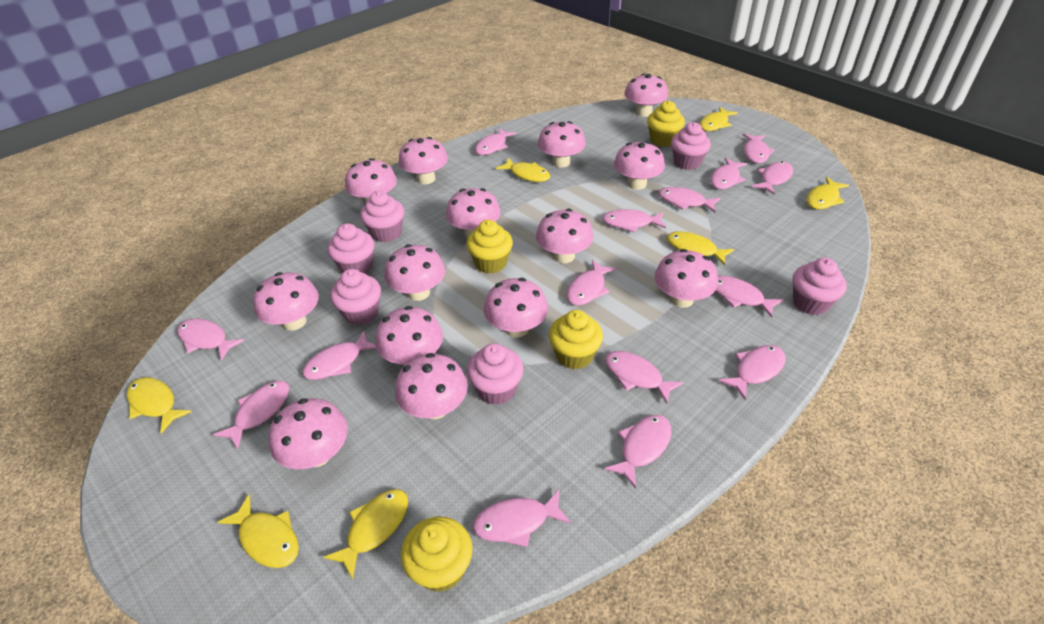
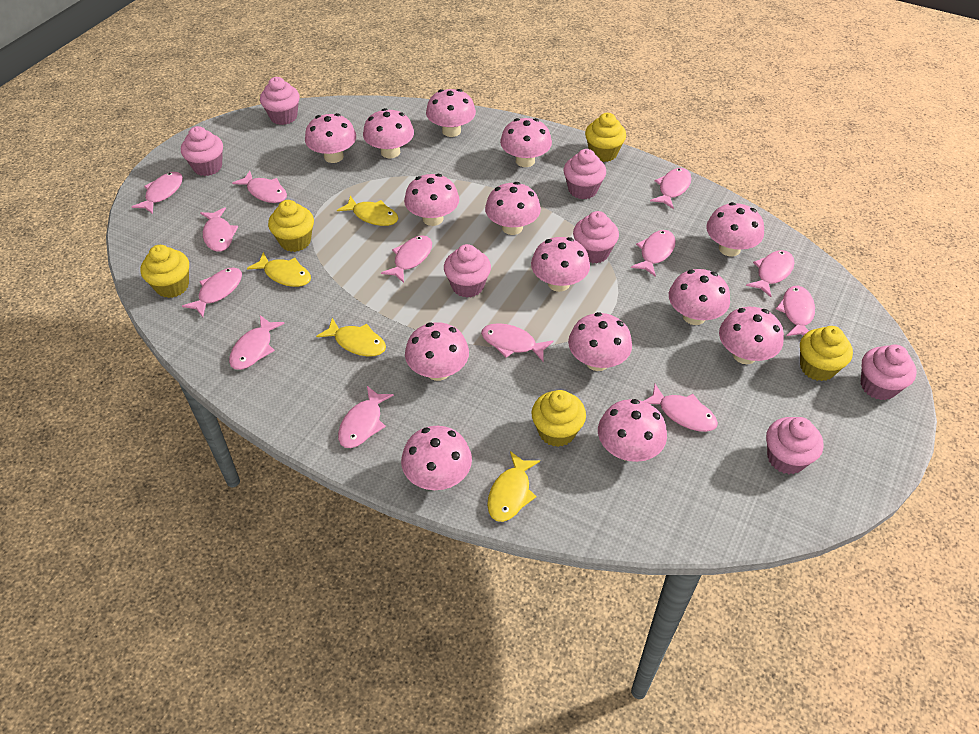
pink cupcake: 6 -> 7
pink fish: 15 -> 13
yellow cupcake: 4 -> 5
yellow fish: 7 -> 4

